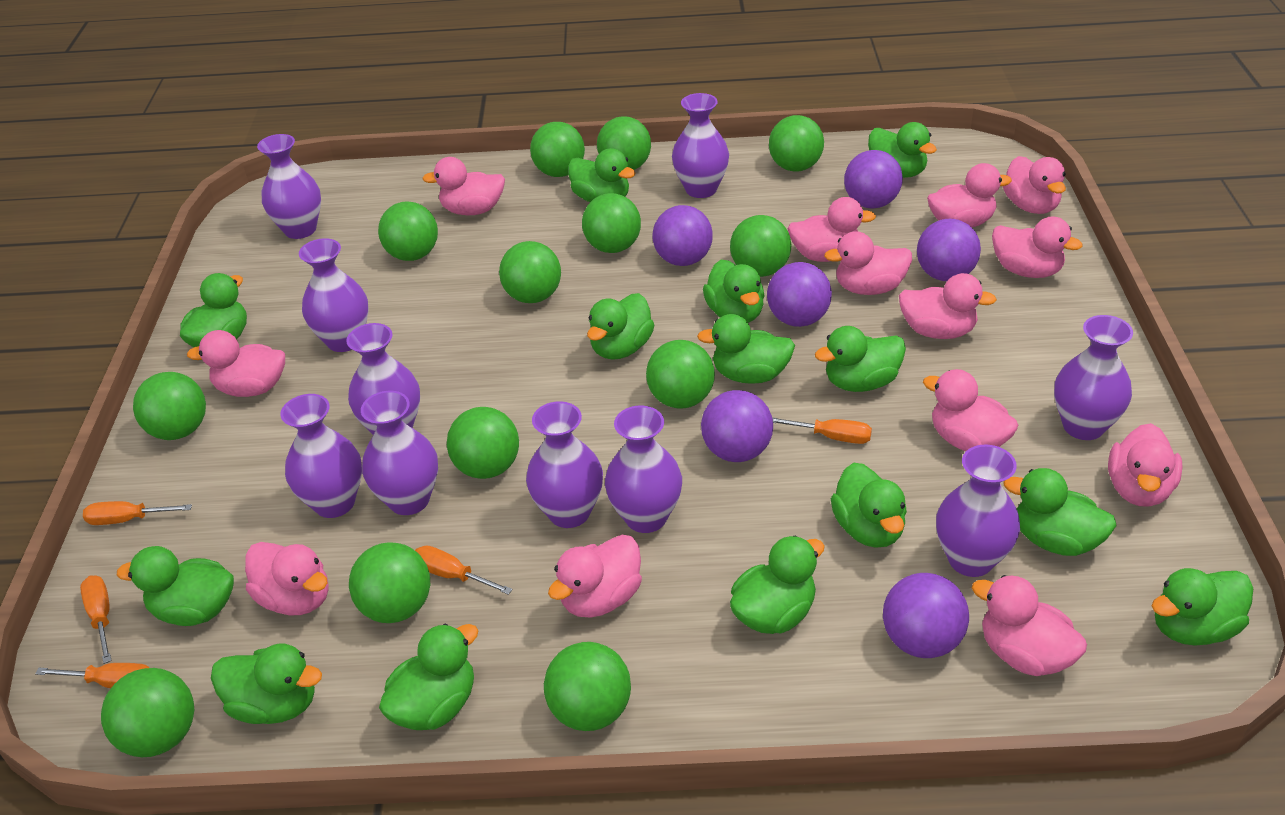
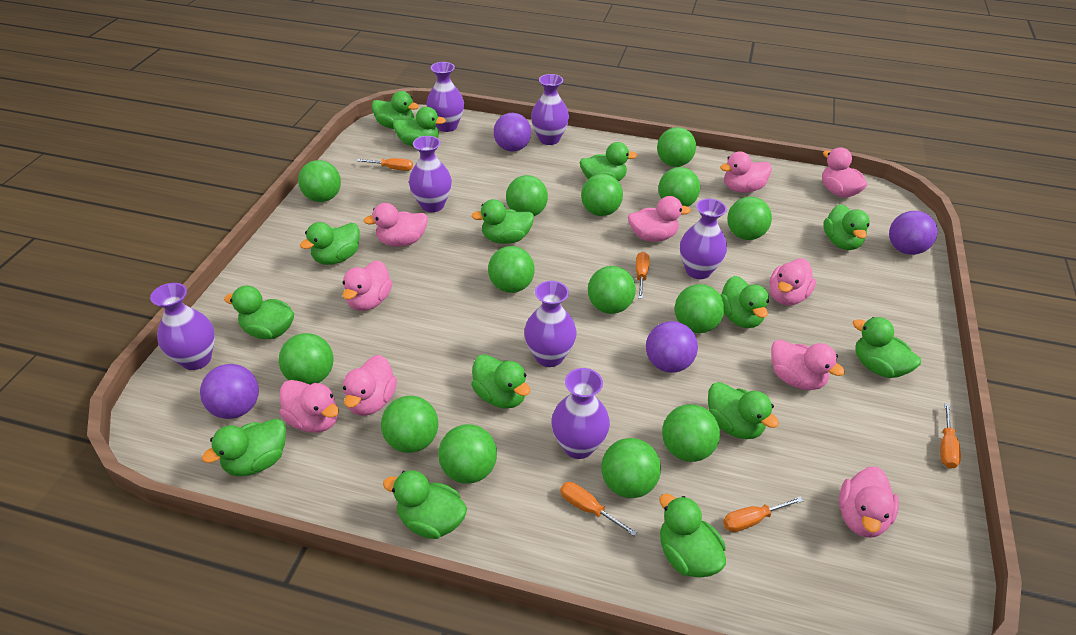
green ball: 13 -> 14
pink duck: 13 -> 10
purple ball: 6 -> 4
purple vase: 10 -> 7

